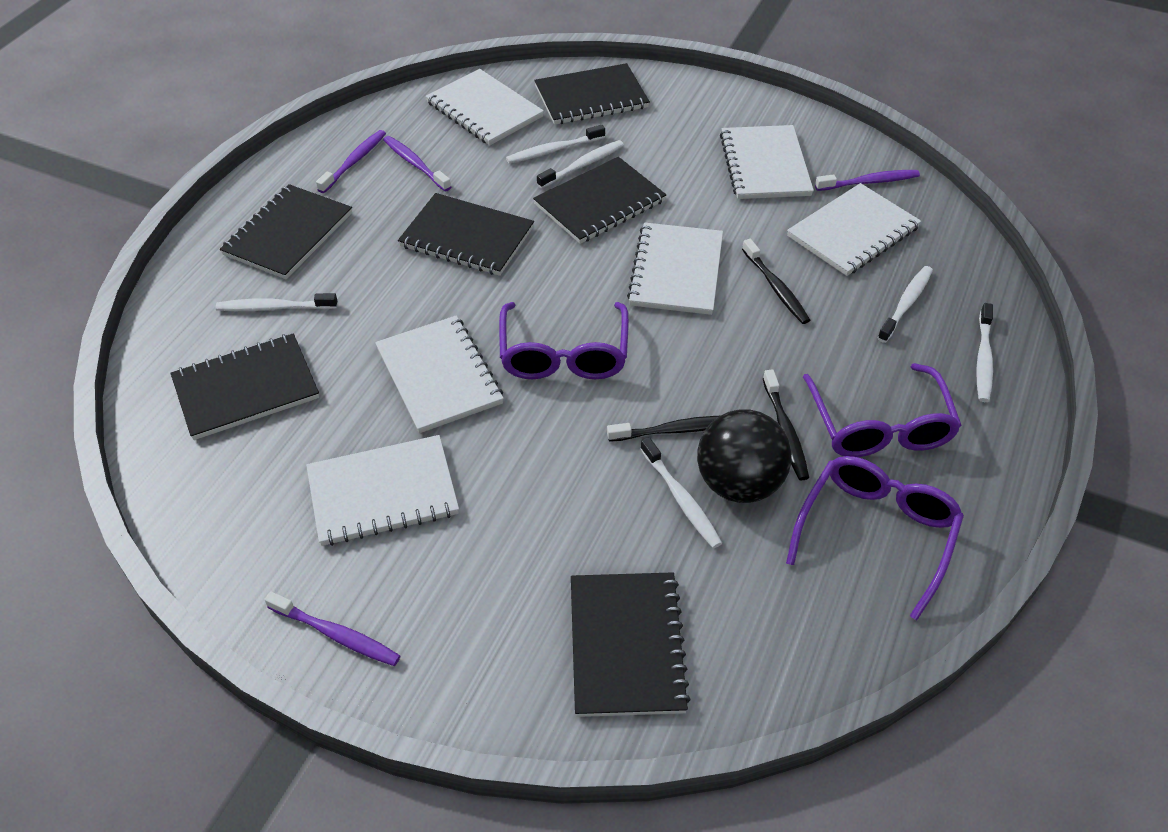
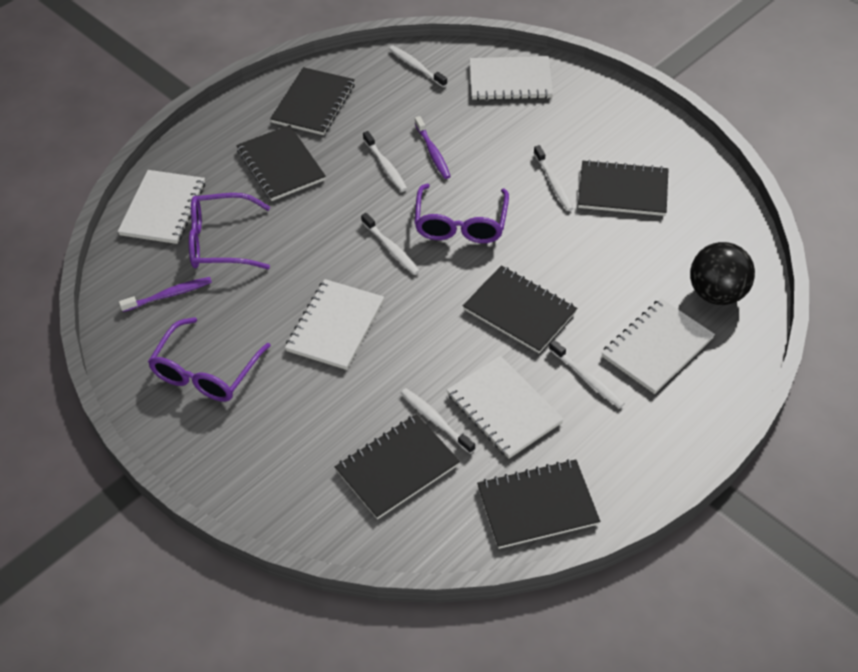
black toothbrush: 3 -> 0
purple toothbrush: 4 -> 2
white notebook: 6 -> 5

